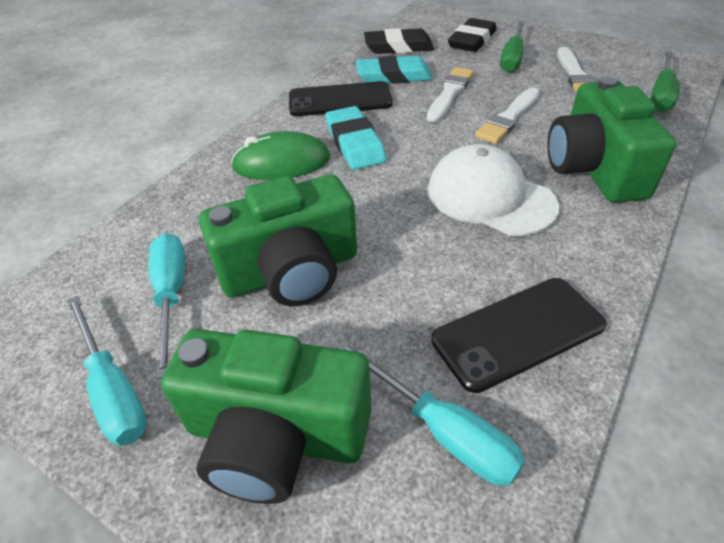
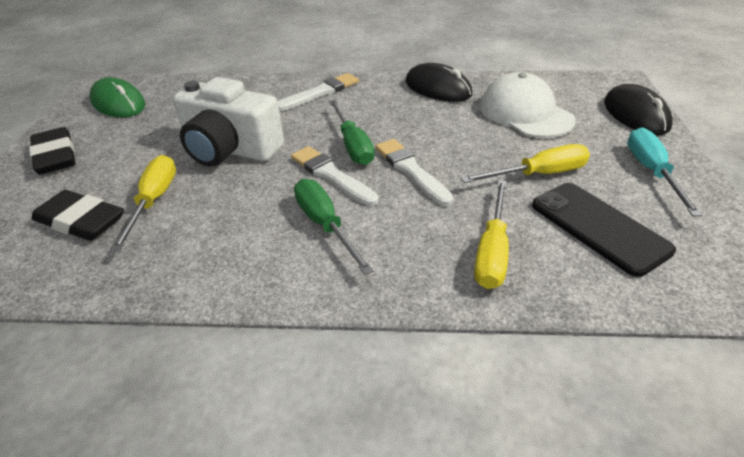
black mouse: 0 -> 2
black phone: 2 -> 1
green camera: 3 -> 0
turquoise eraser: 2 -> 0
turquoise screwdriver: 3 -> 1
white camera: 0 -> 1
yellow screwdriver: 0 -> 3

